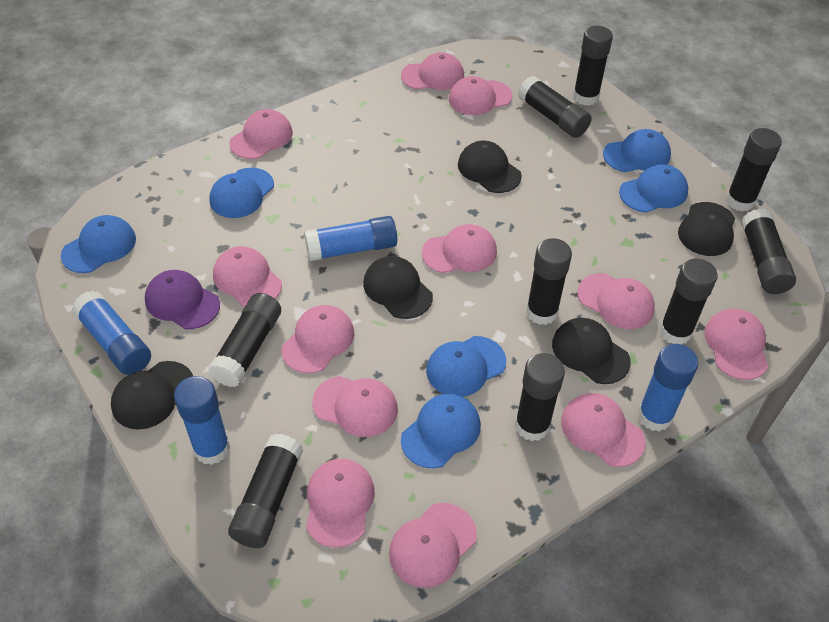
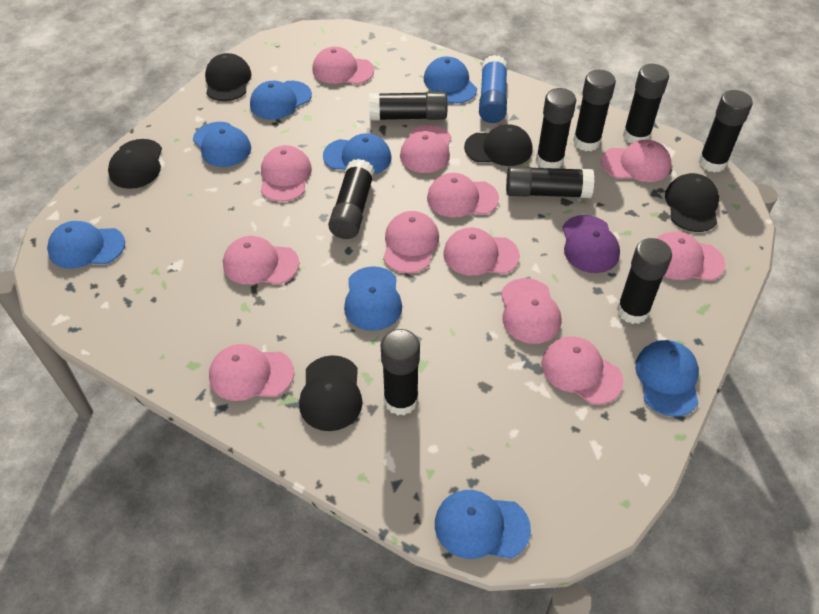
blue cap: 6 -> 8
blue glue stick: 4 -> 1

